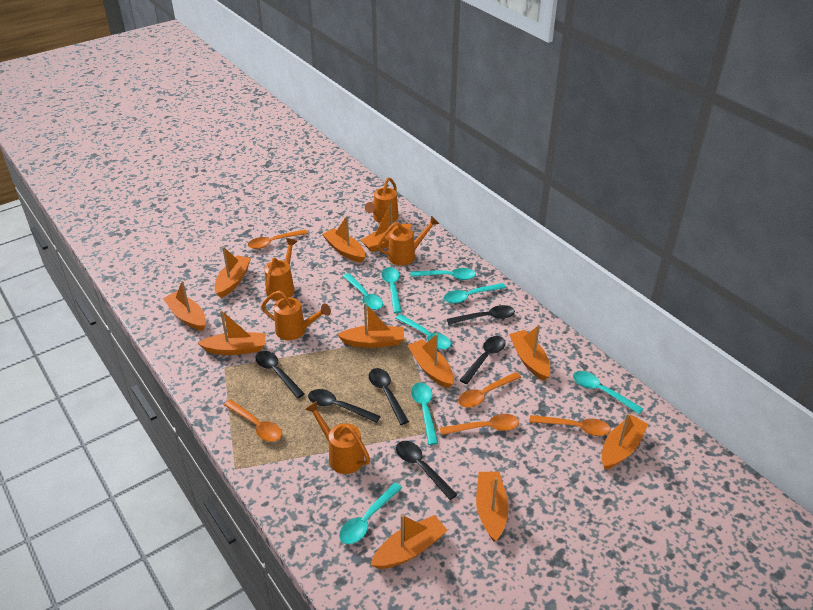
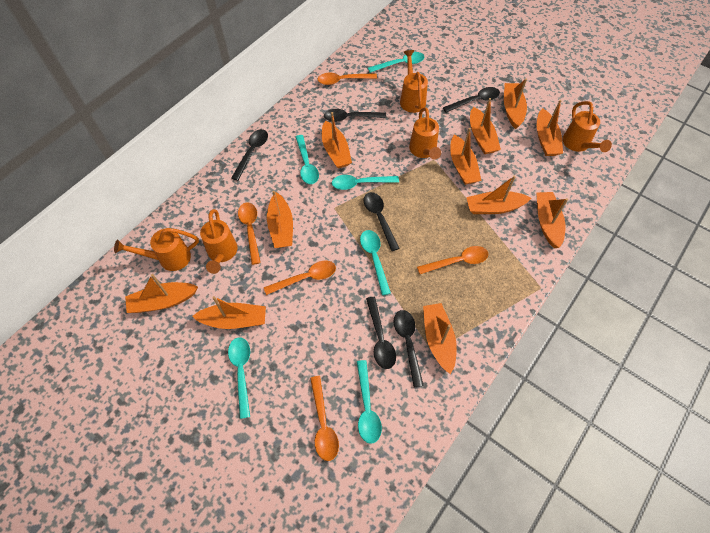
turquoise spoon: 8 -> 6

